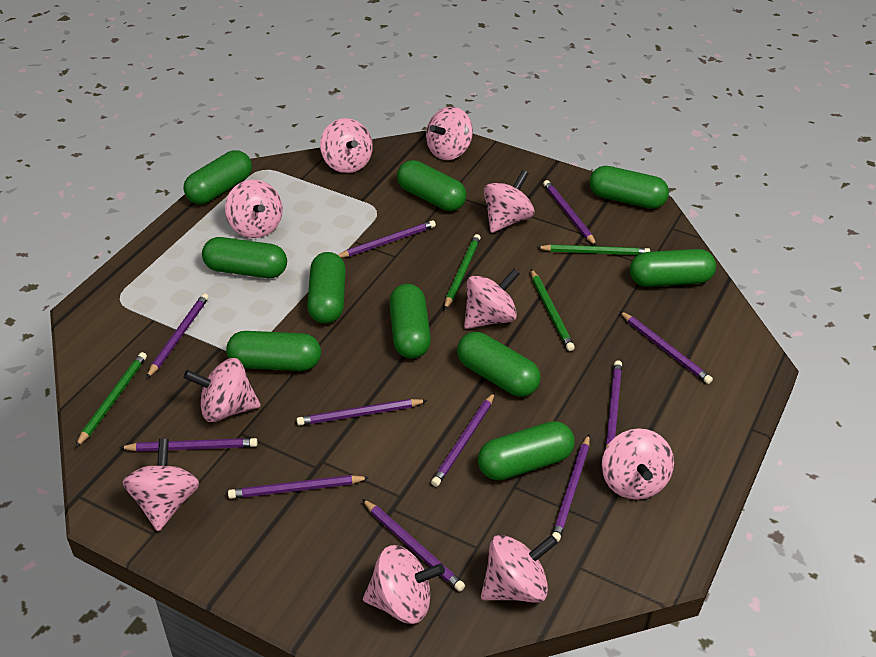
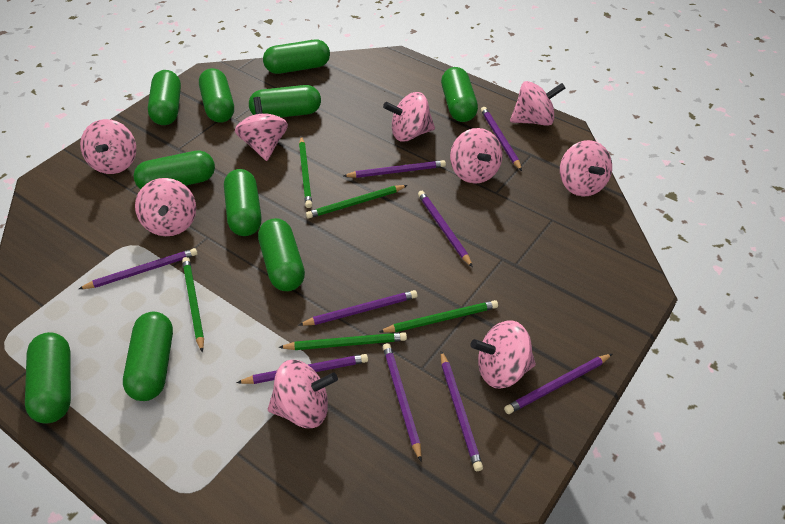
green pencil: 4 -> 5
pink spinning top: 10 -> 9
purple pencil: 11 -> 9

